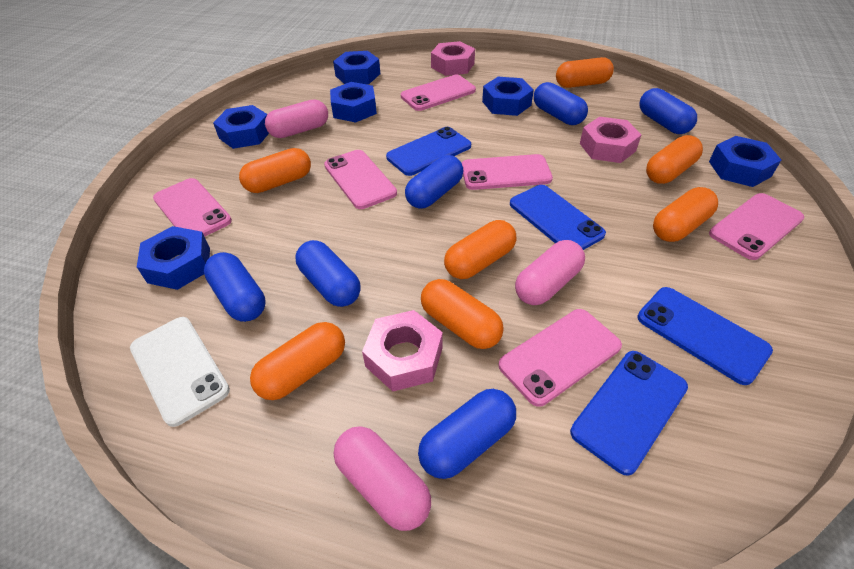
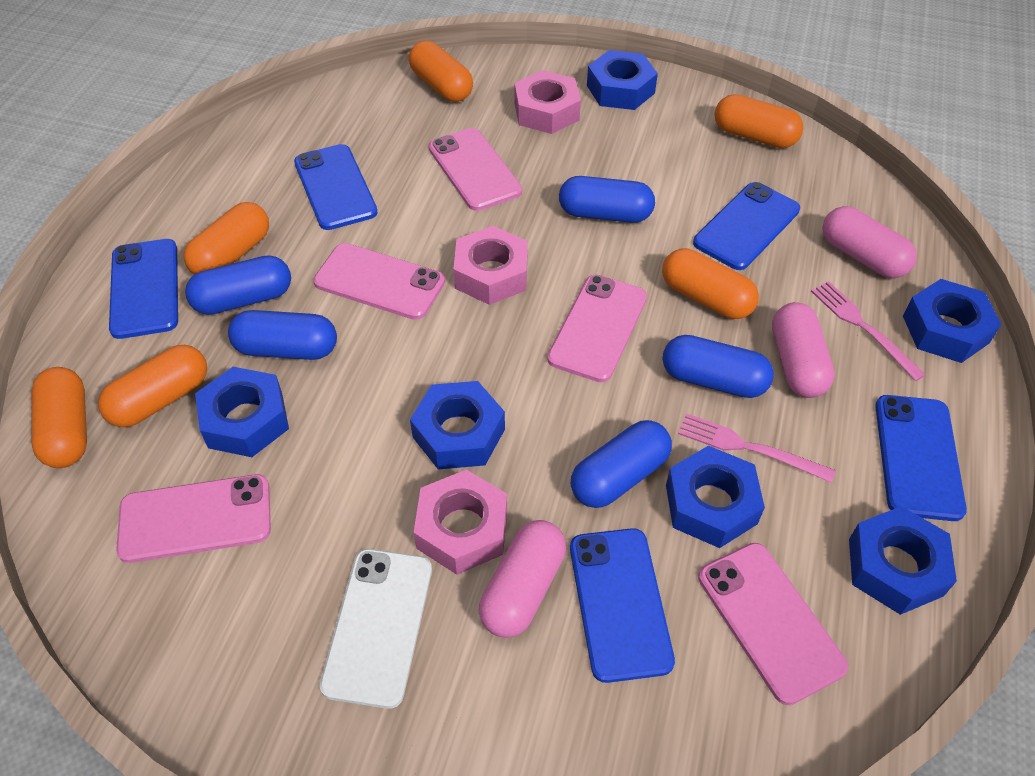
blue capsule: 6 -> 5
blue phone: 4 -> 5
orange capsule: 7 -> 6
pink fork: 0 -> 2
pink phone: 6 -> 5

